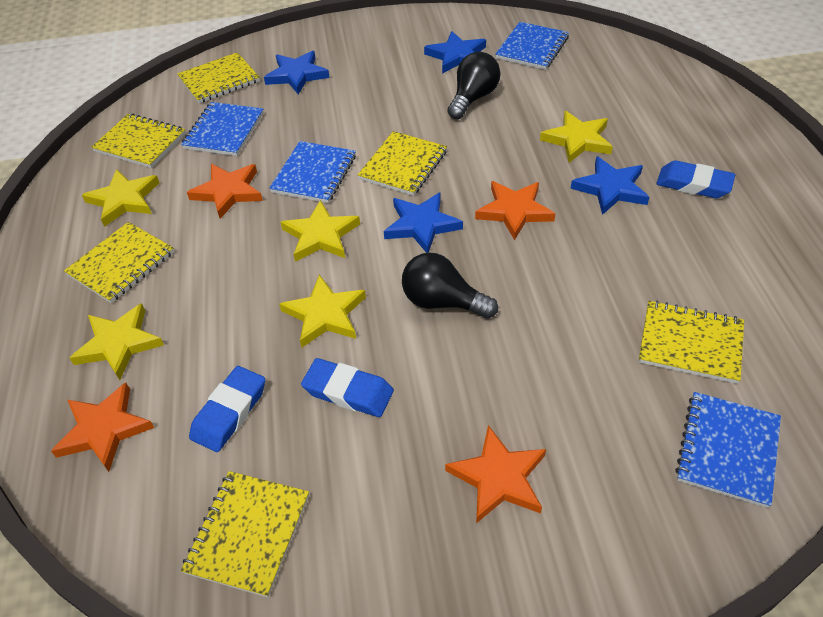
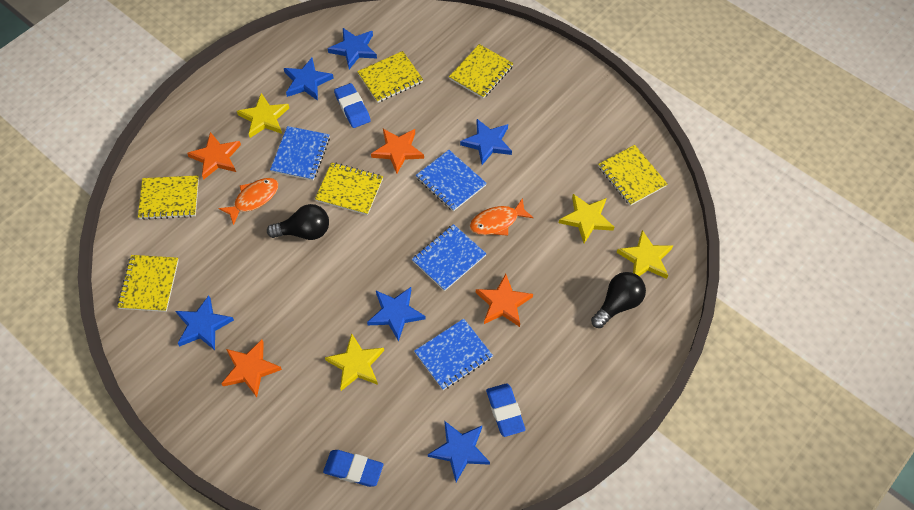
blue star: 4 -> 6
orange fish: 0 -> 2
yellow star: 5 -> 4

